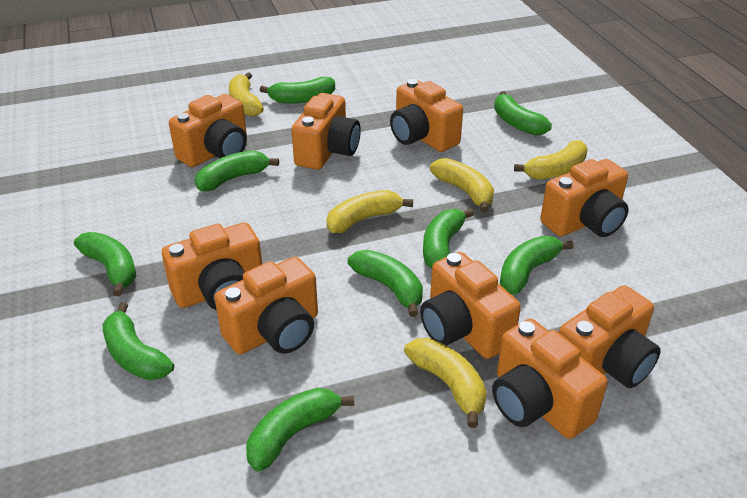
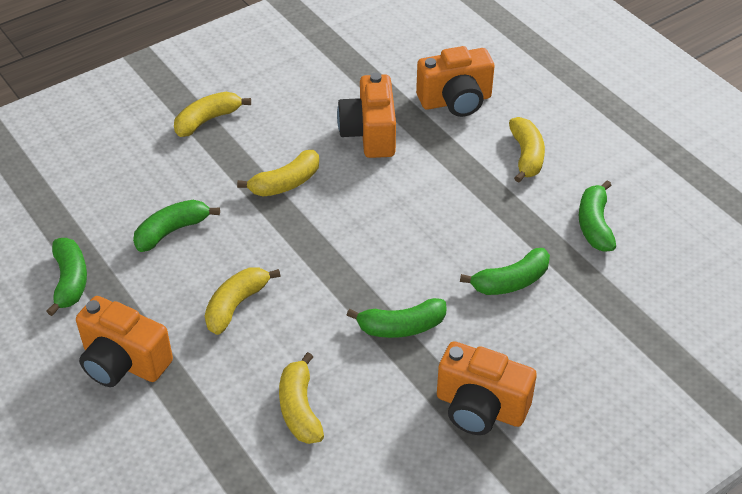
green banana: 9 -> 5
orange camera: 9 -> 4

